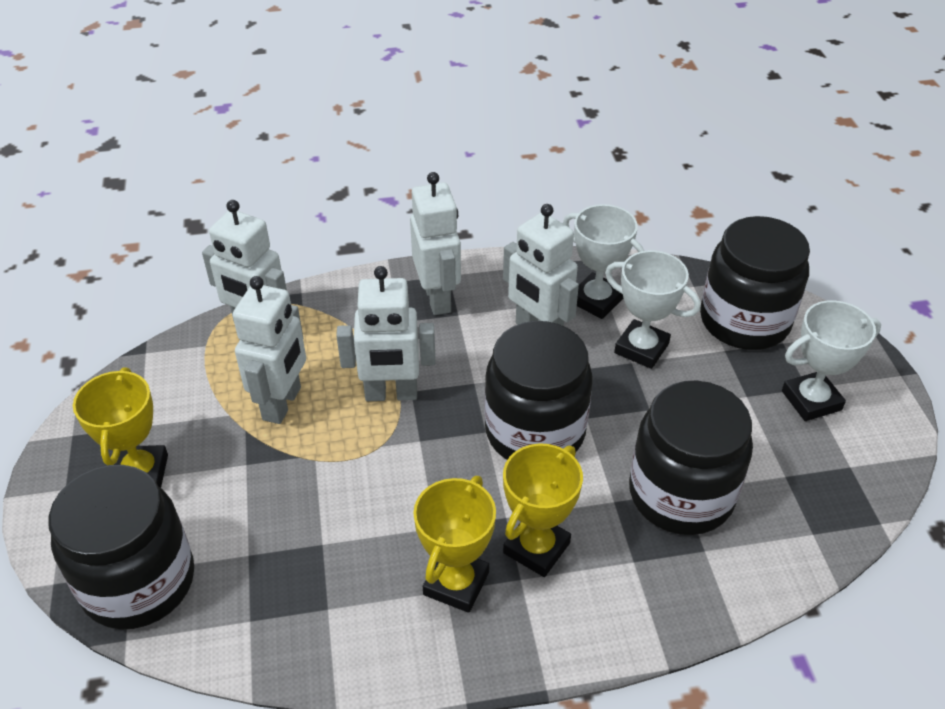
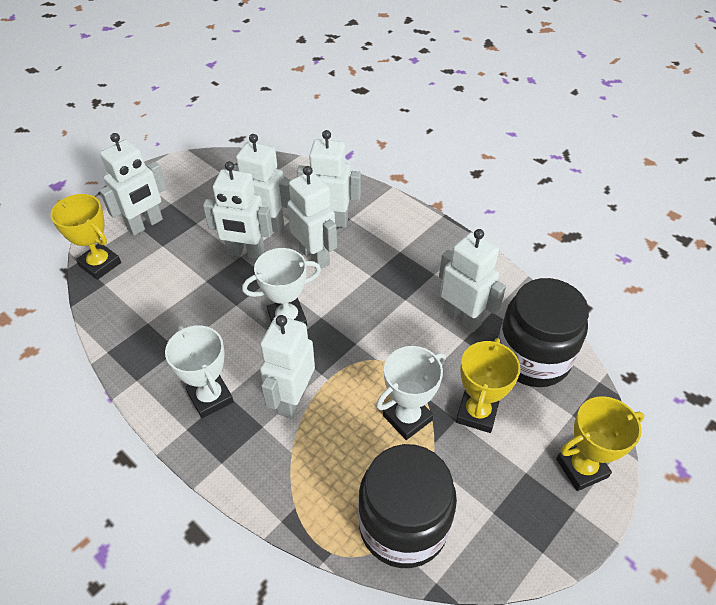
black jar: 4 -> 2
white robot: 5 -> 7

